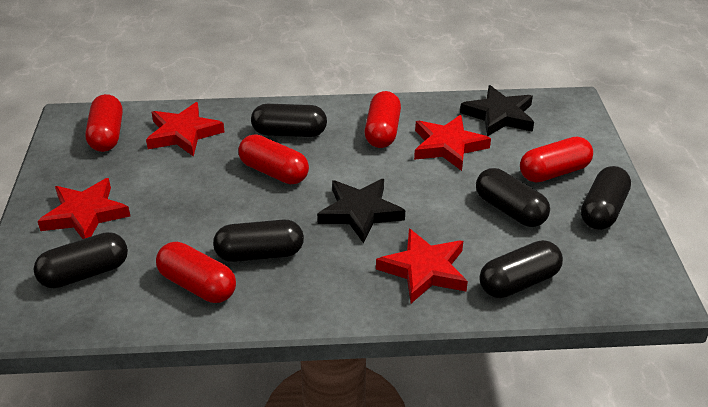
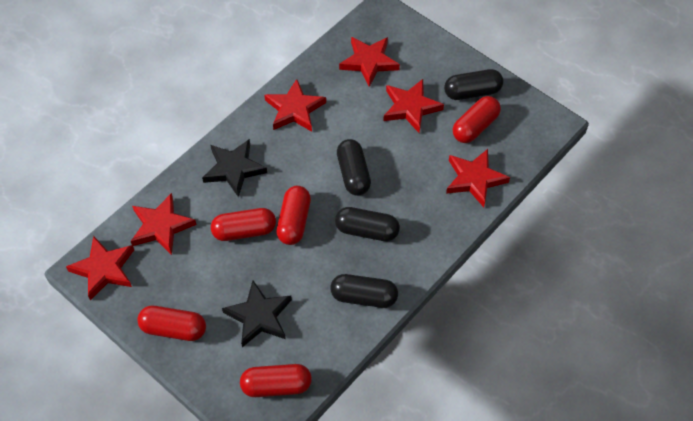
black capsule: 6 -> 4
red star: 4 -> 6

